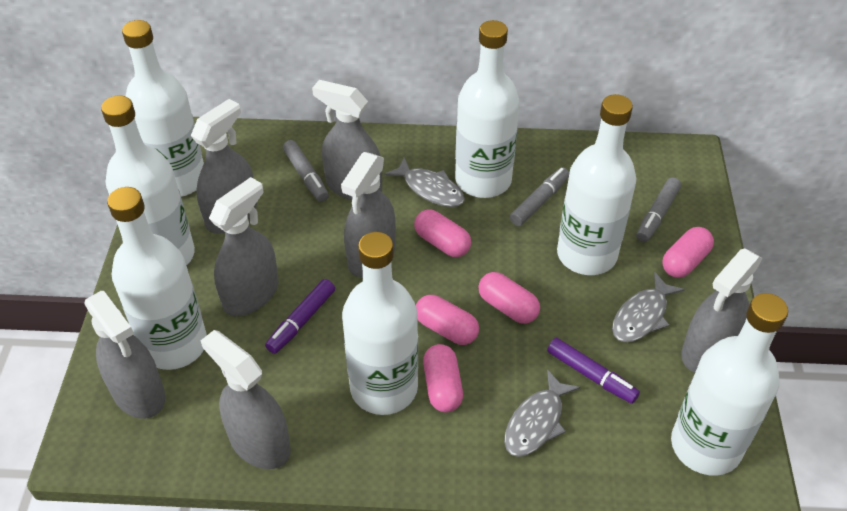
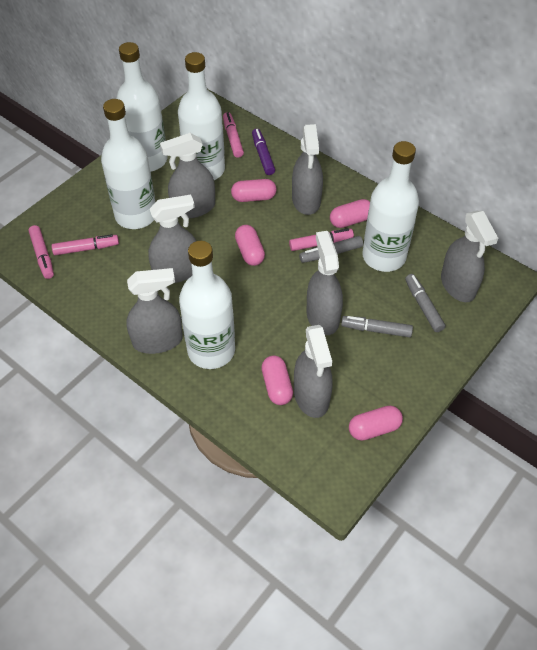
grey fish: 3 -> 0
pink marker: 0 -> 4
purple marker: 2 -> 1
white bottle: 7 -> 5

